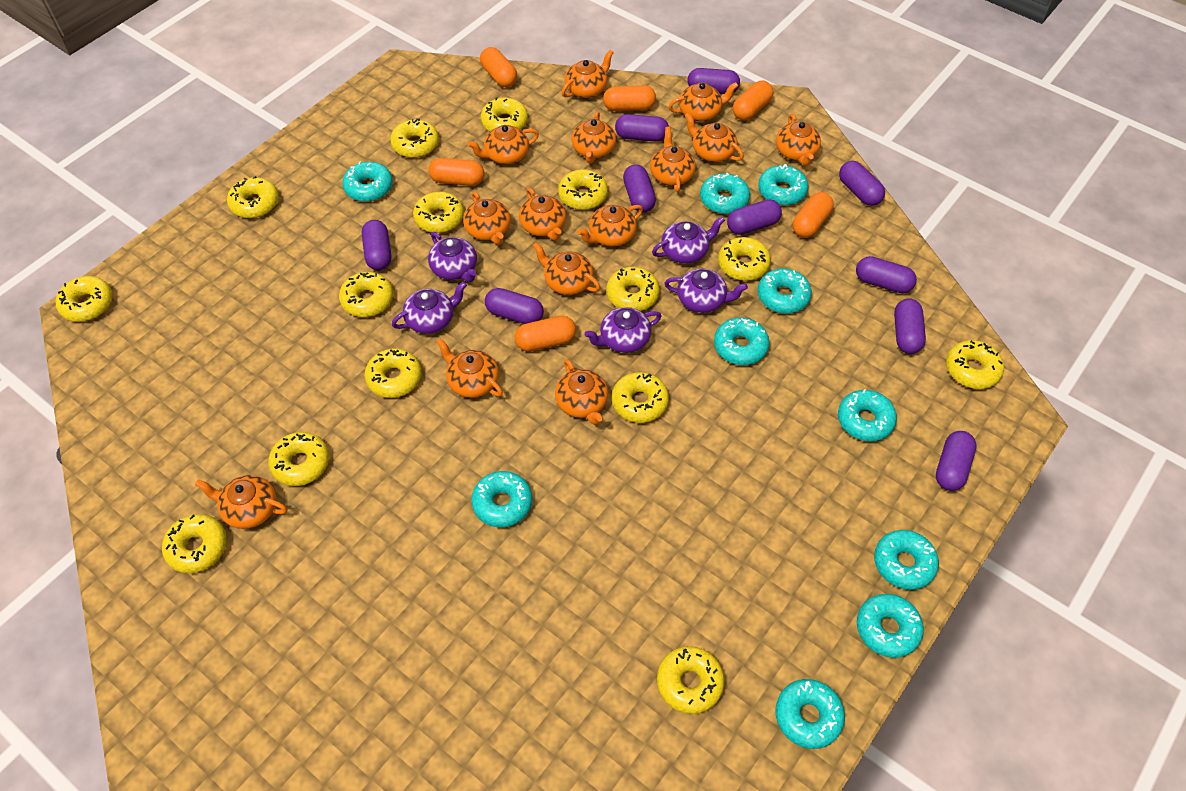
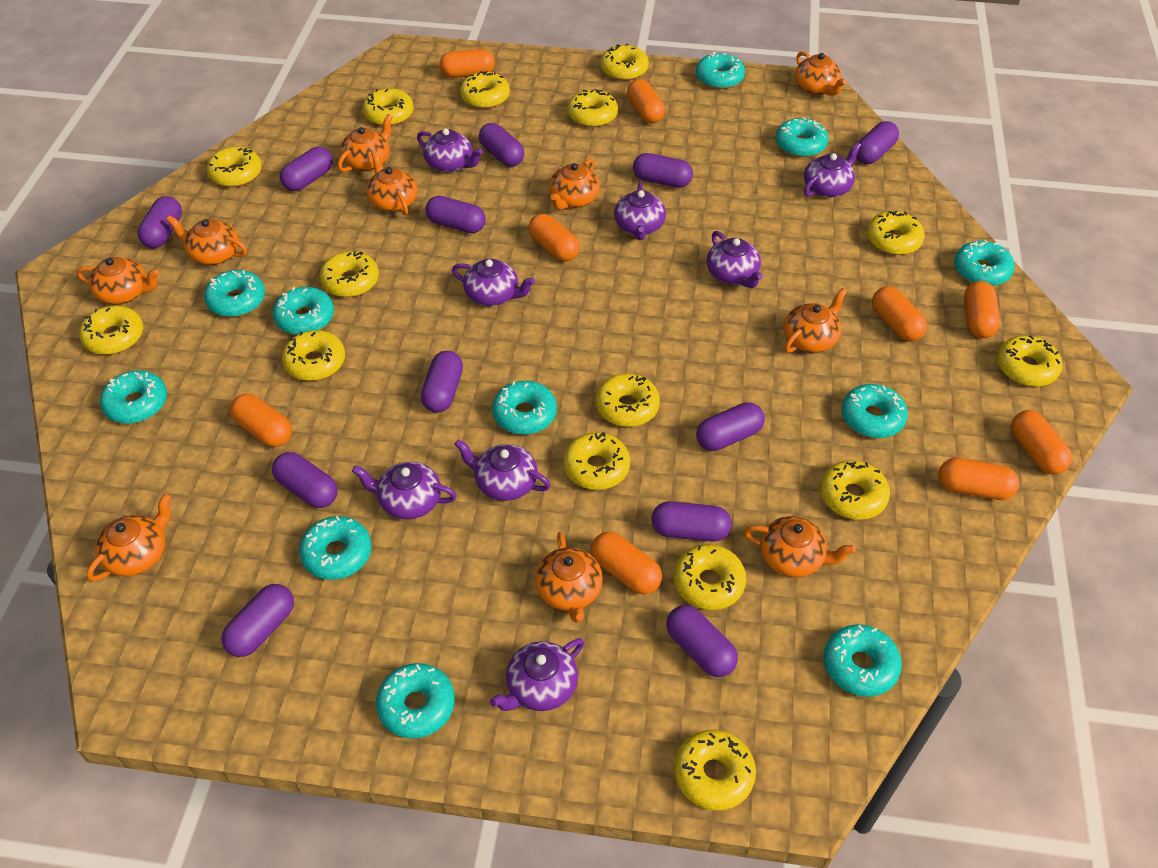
orange capsule: 6 -> 9
orange teapot: 14 -> 10
purple capsule: 10 -> 12
purple teapot: 5 -> 8
turquoise donut: 10 -> 11

